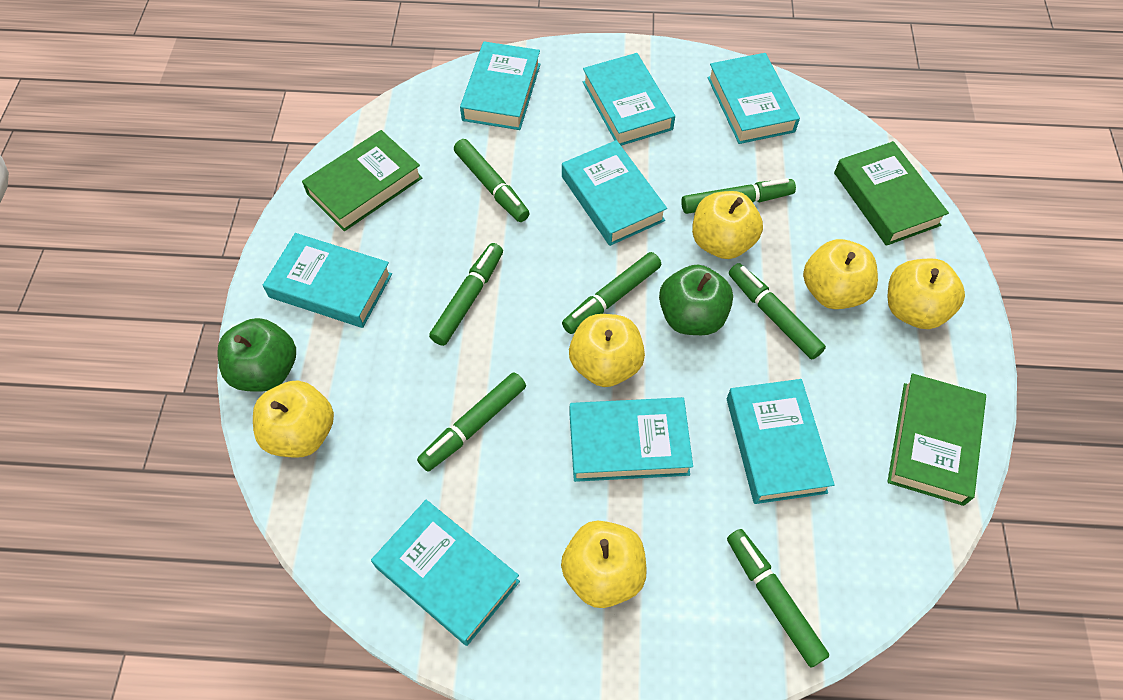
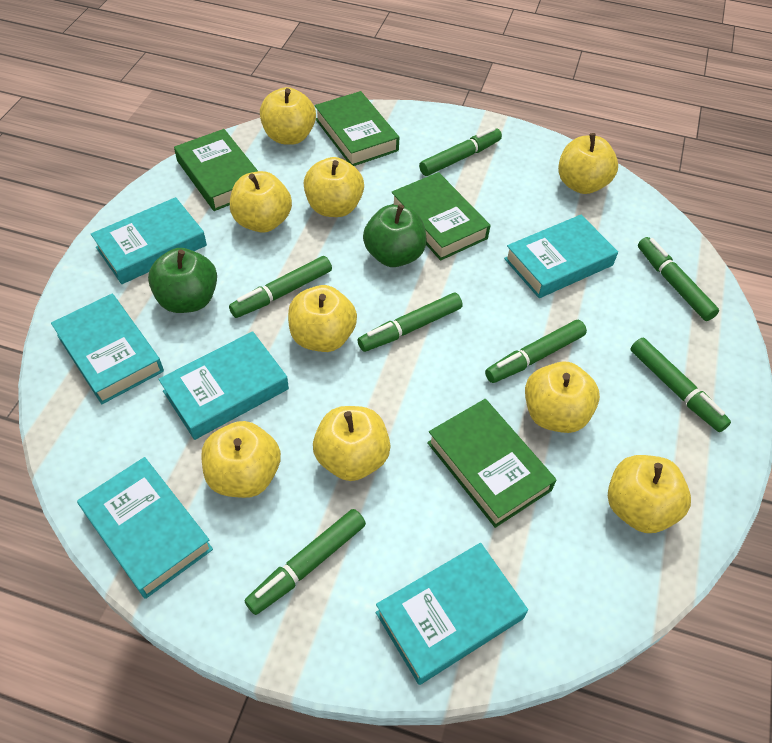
green book: 3 -> 4
turquoise book: 8 -> 6
yellow apple: 6 -> 9

